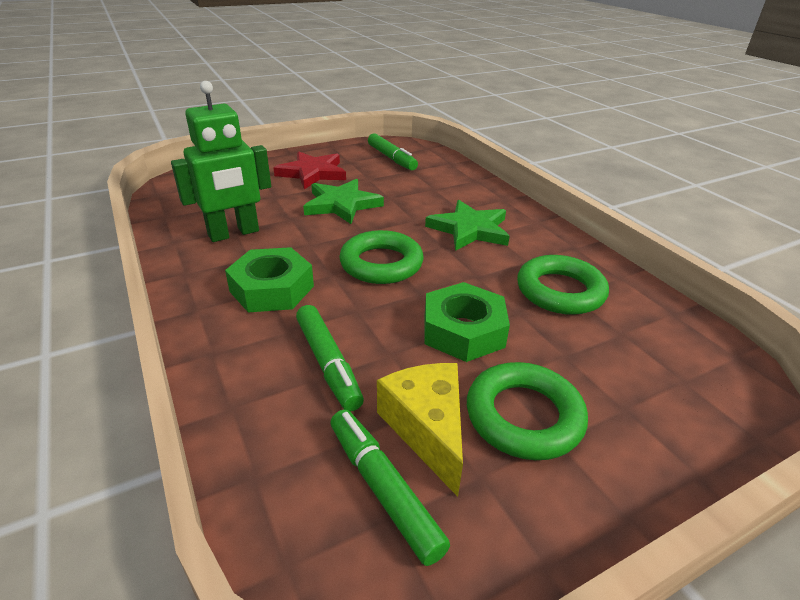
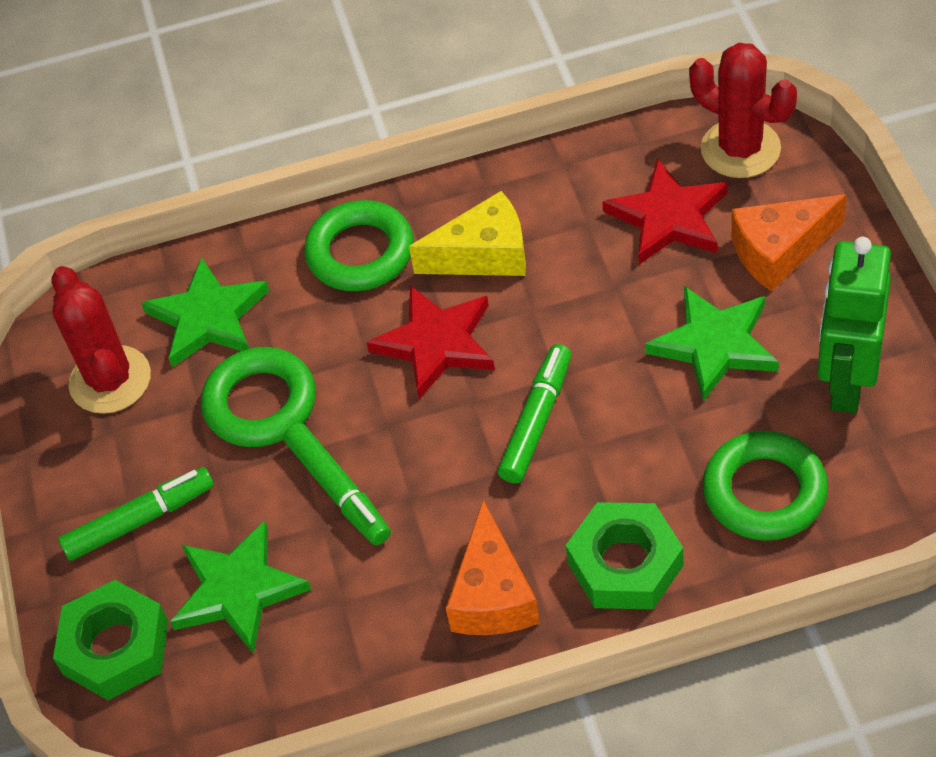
green star: 2 -> 3
orange cheese: 0 -> 2
red cactus: 0 -> 2
red star: 1 -> 2

